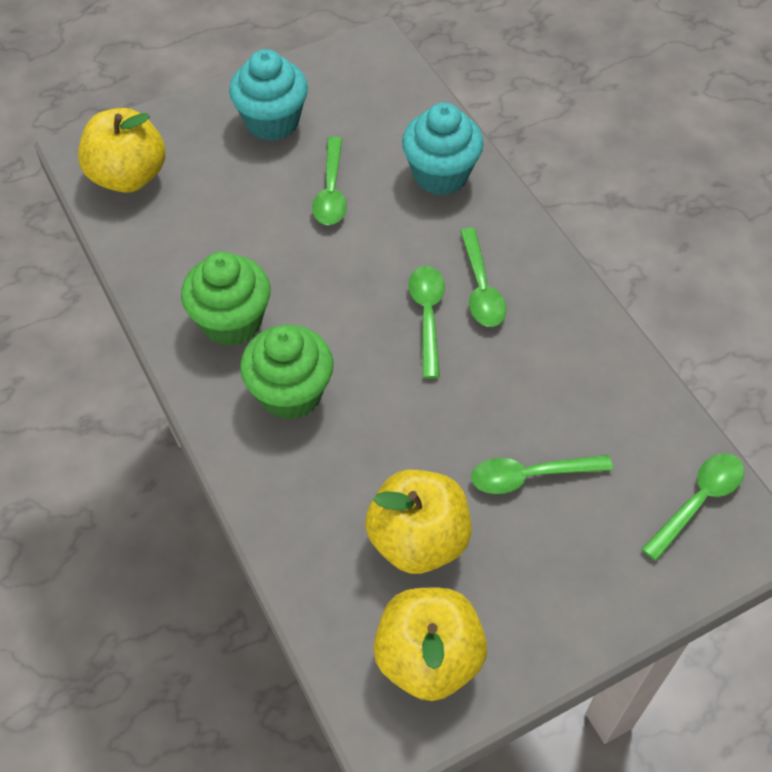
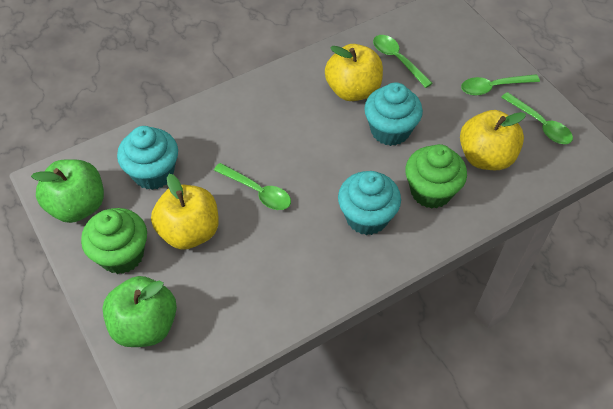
green apple: 0 -> 2
green spoon: 5 -> 4
turquoise cupcake: 2 -> 3

